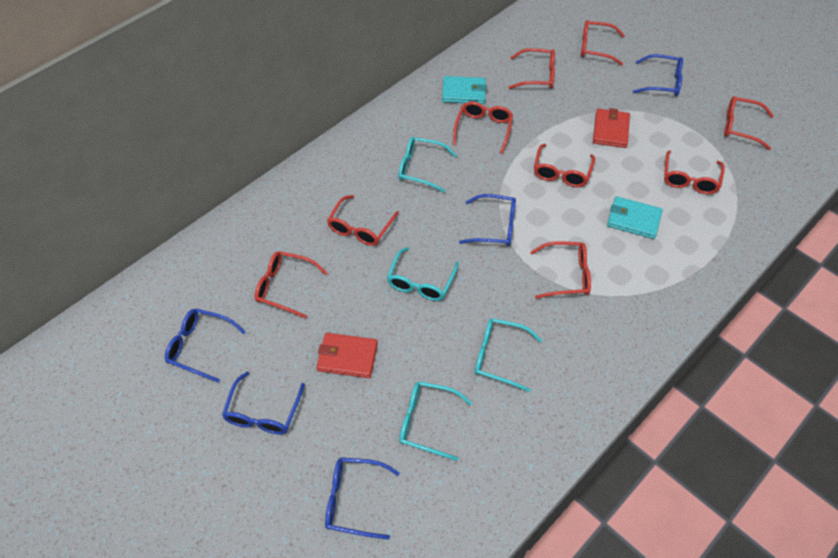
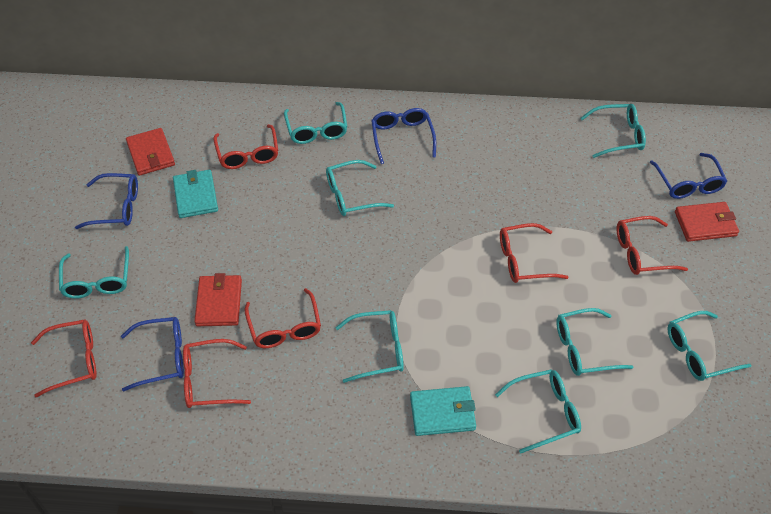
blue glasses: 5 -> 4
red glasses: 9 -> 6
red wallet: 2 -> 3
turquoise glasses: 4 -> 8

